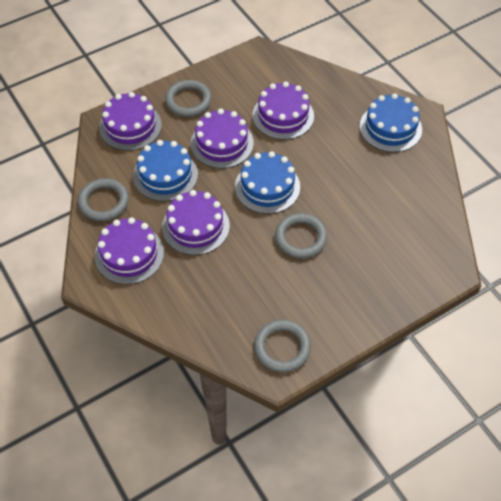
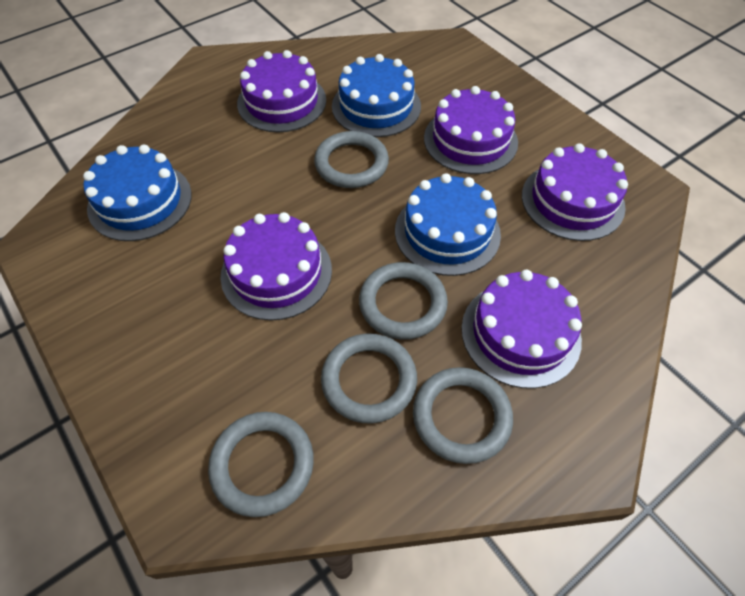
grey ring: 4 -> 5

